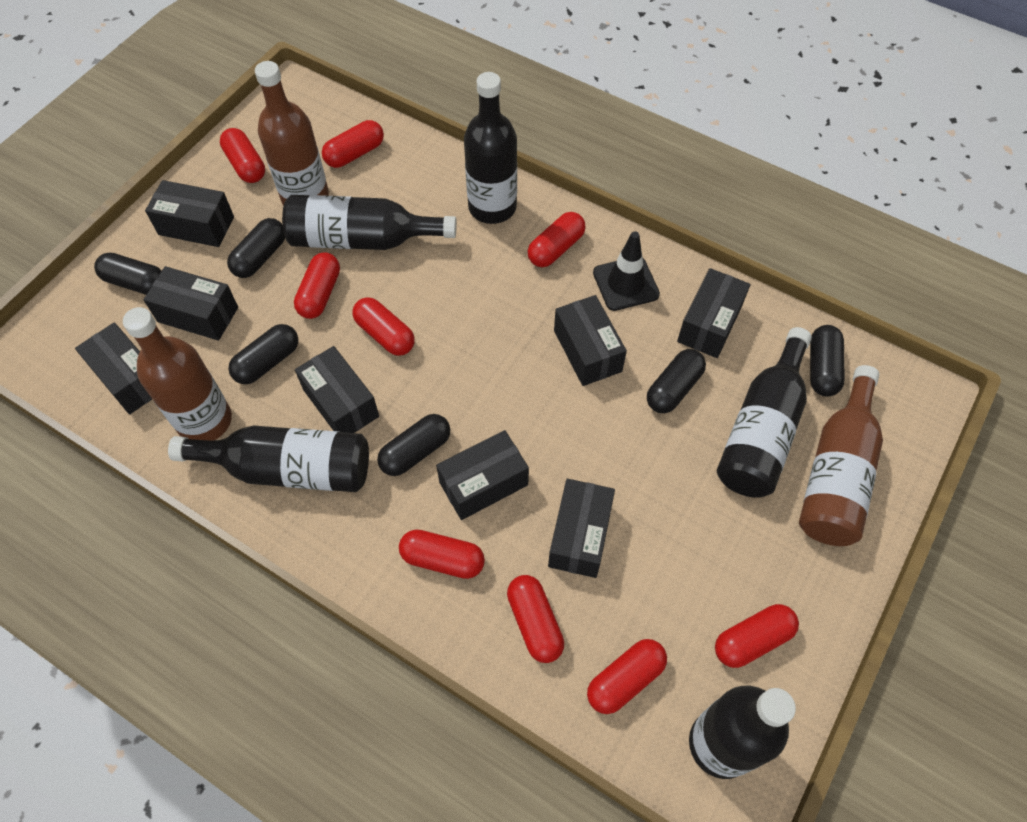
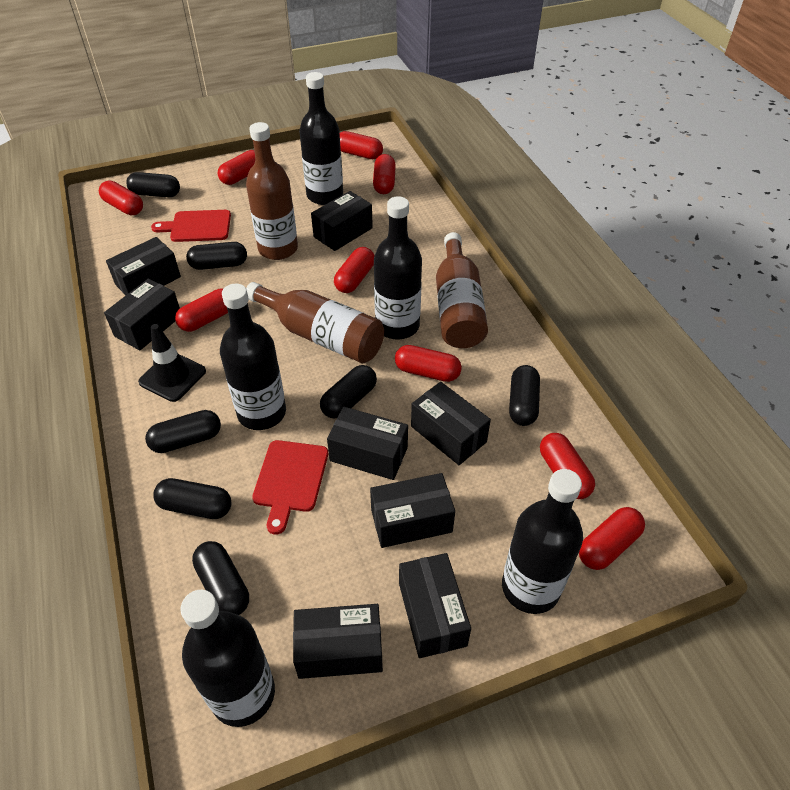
black capsule: 6 -> 7
red cutting board: 0 -> 2

